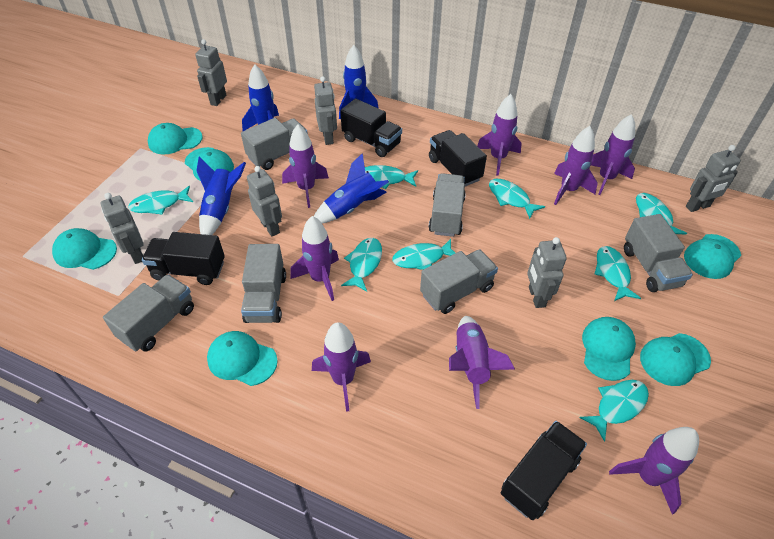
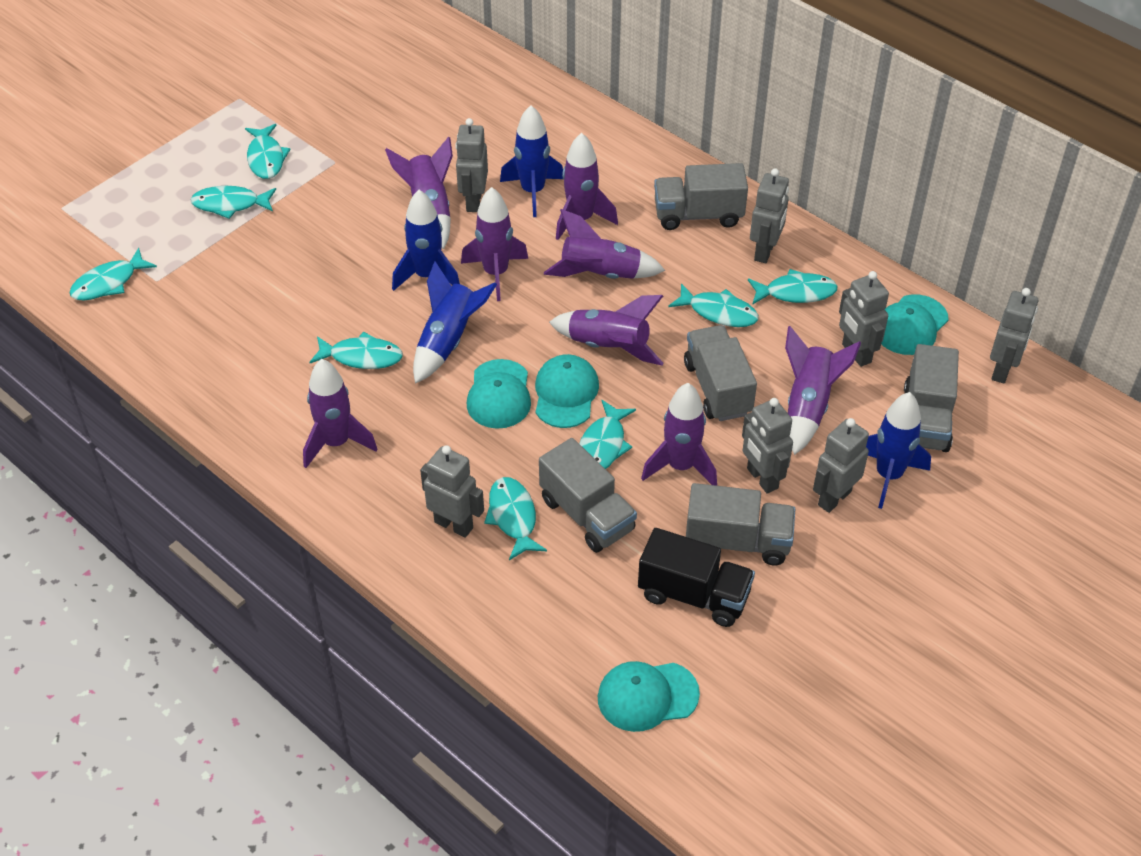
black truck: 4 -> 1
grey robot: 6 -> 7
grey truck: 6 -> 5
turquoise cap: 7 -> 4

